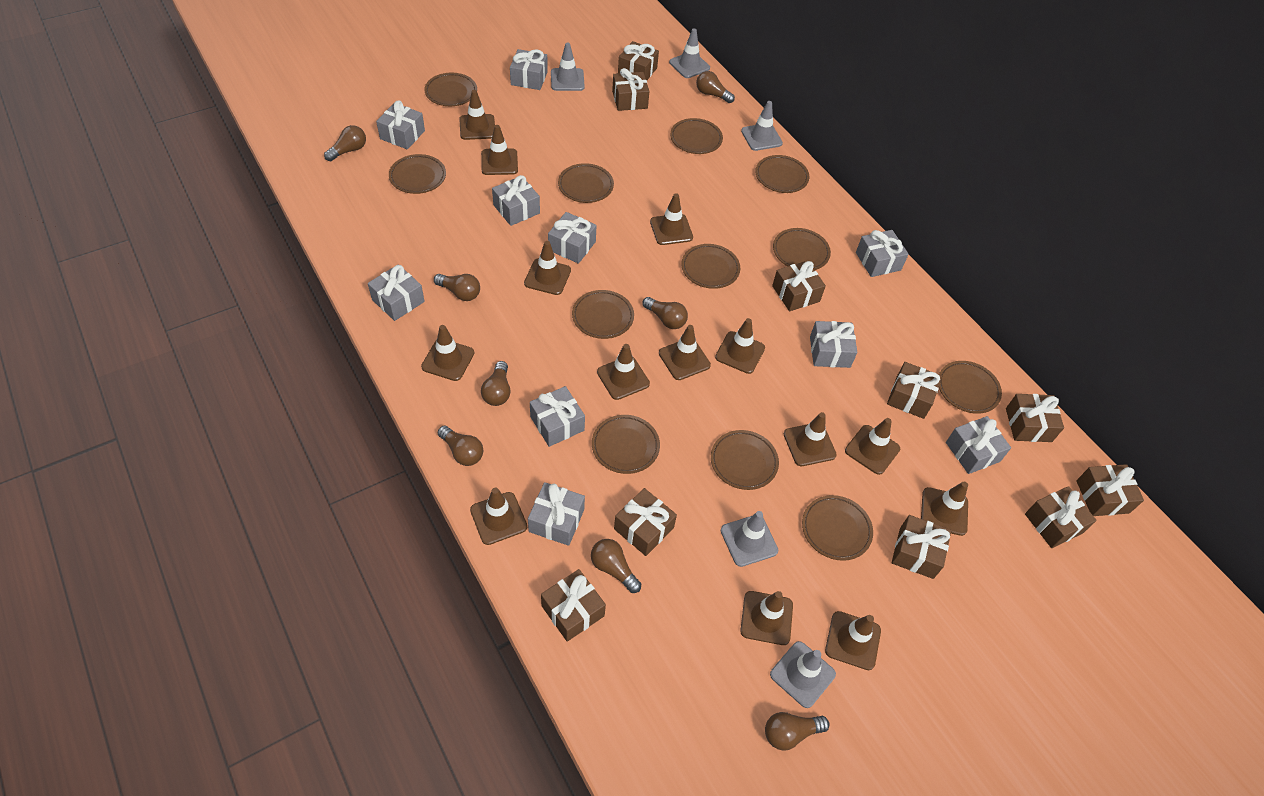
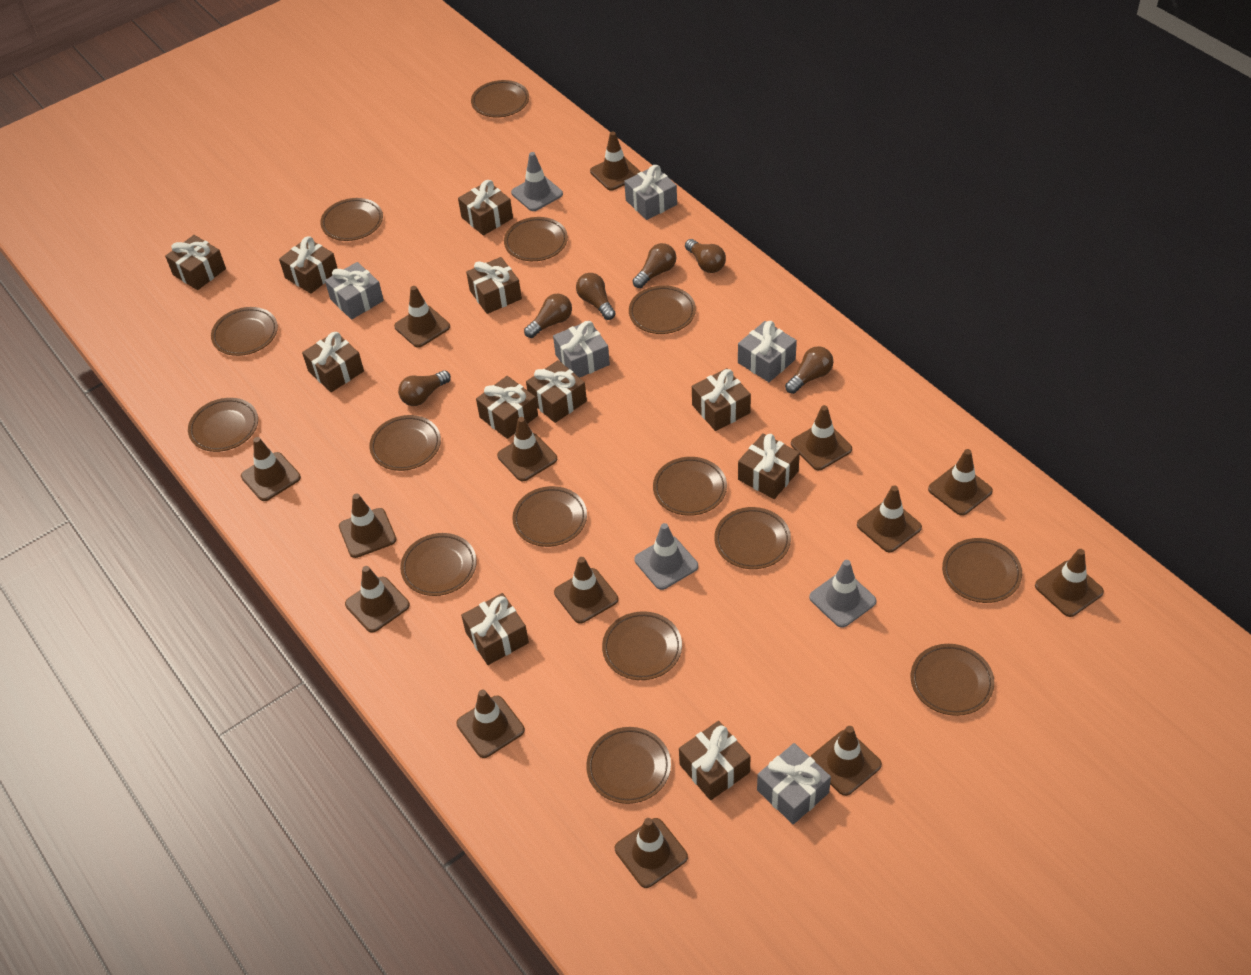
brown gift: 10 -> 11
brown light bulb: 8 -> 6
brown plate: 12 -> 15
grey gift: 10 -> 5
grey traffic cone: 5 -> 3

